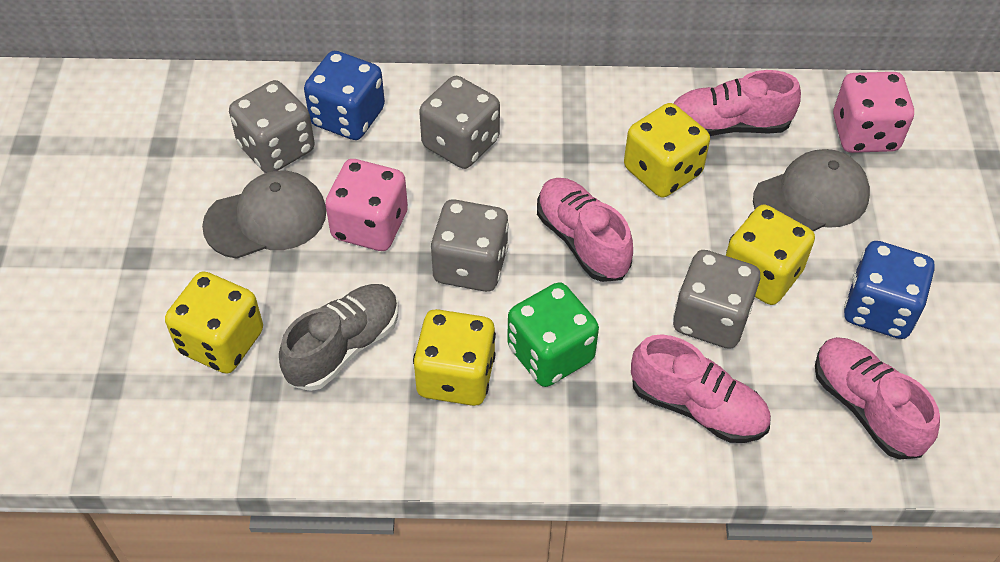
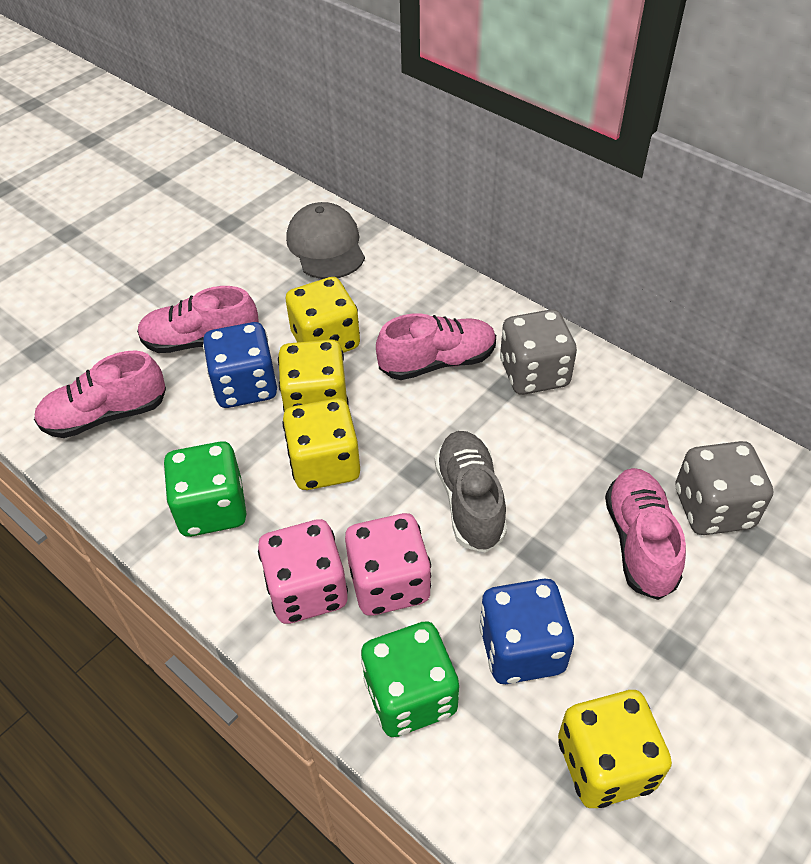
green dice: 1 -> 2
grey cap: 2 -> 1
grey dice: 4 -> 2

